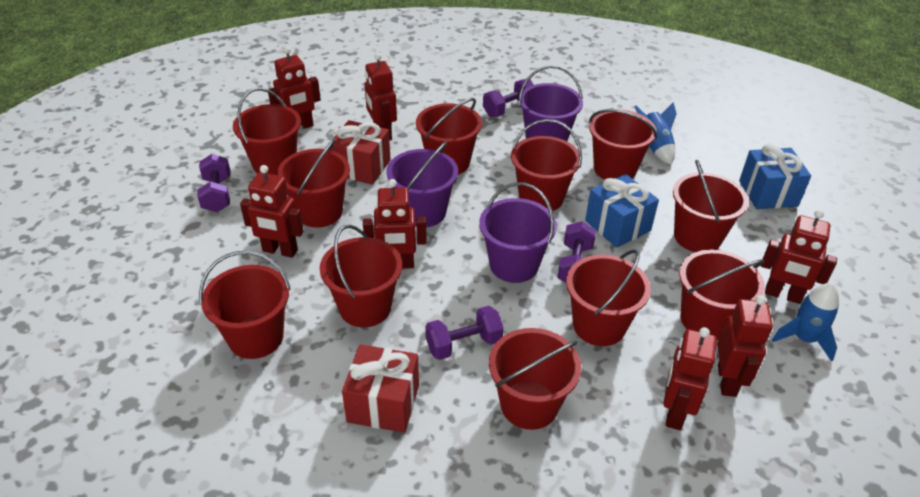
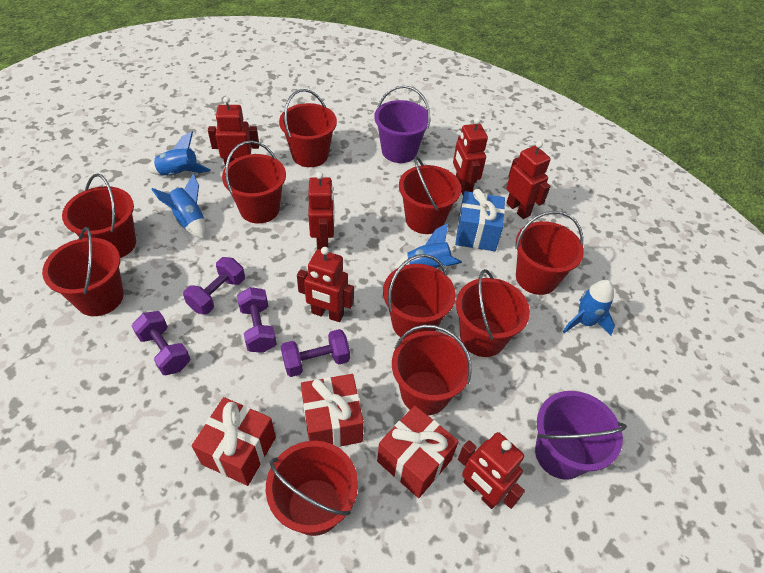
blue gift: 2 -> 1
blue rocket: 2 -> 4
purple bucket: 3 -> 2
red bucket: 11 -> 10
red gift: 2 -> 3
red robot: 7 -> 6

